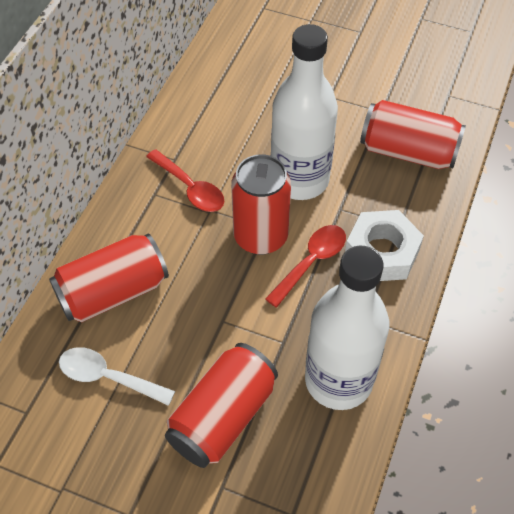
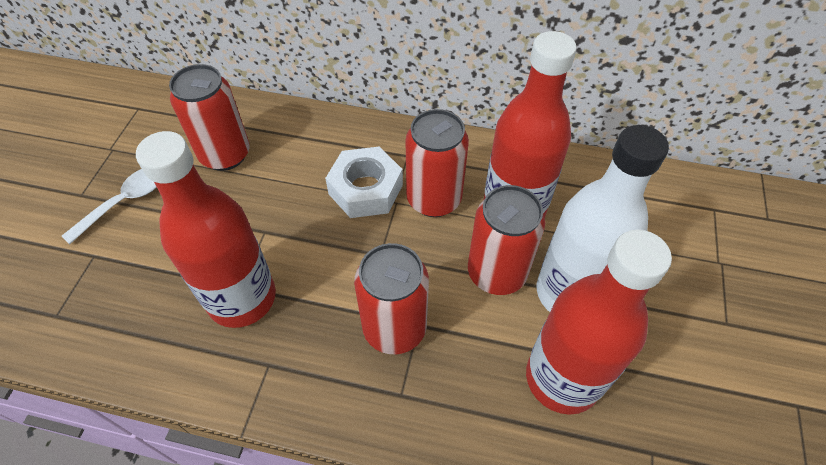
red bottle: 0 -> 3
red spoon: 2 -> 0
white bottle: 2 -> 1

